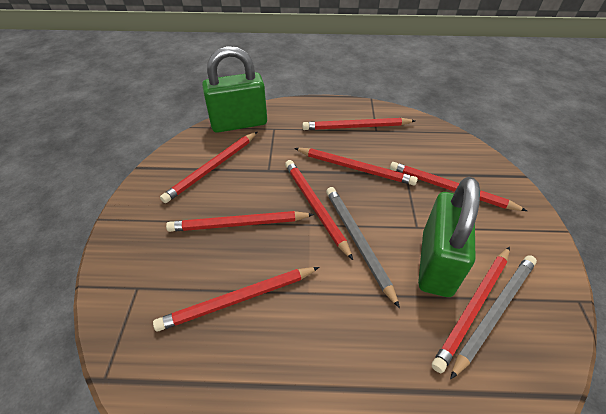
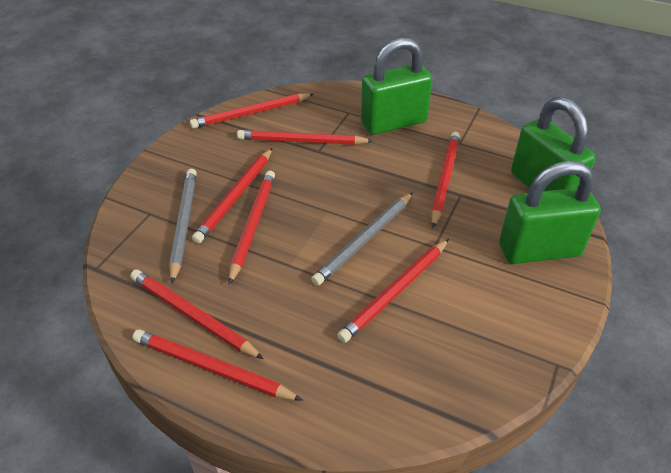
green padlock: 2 -> 3

